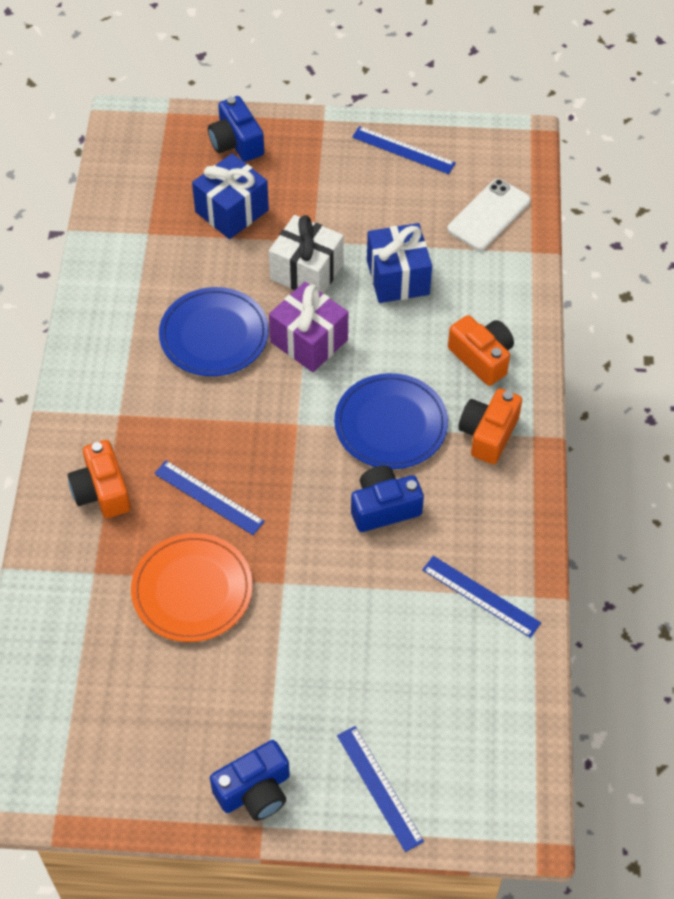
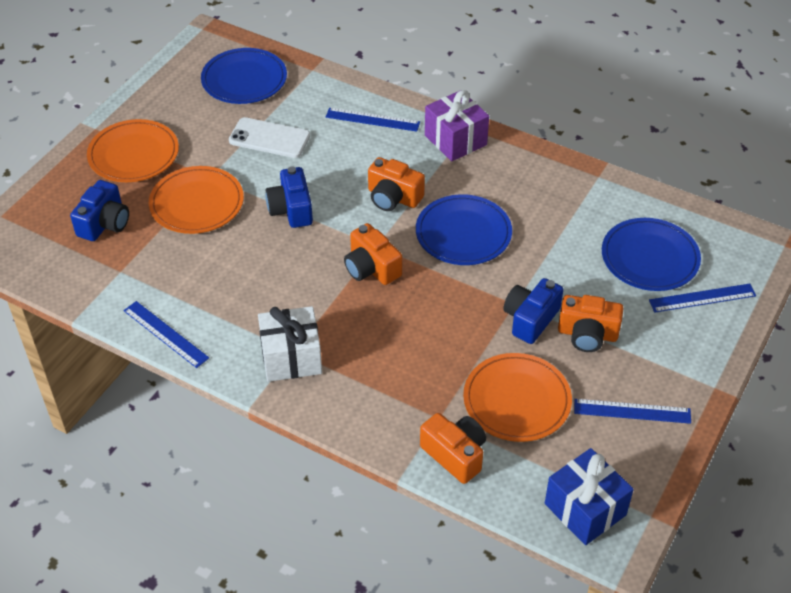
blue gift: 2 -> 1
blue plate: 2 -> 3
orange camera: 3 -> 4
orange plate: 1 -> 3

